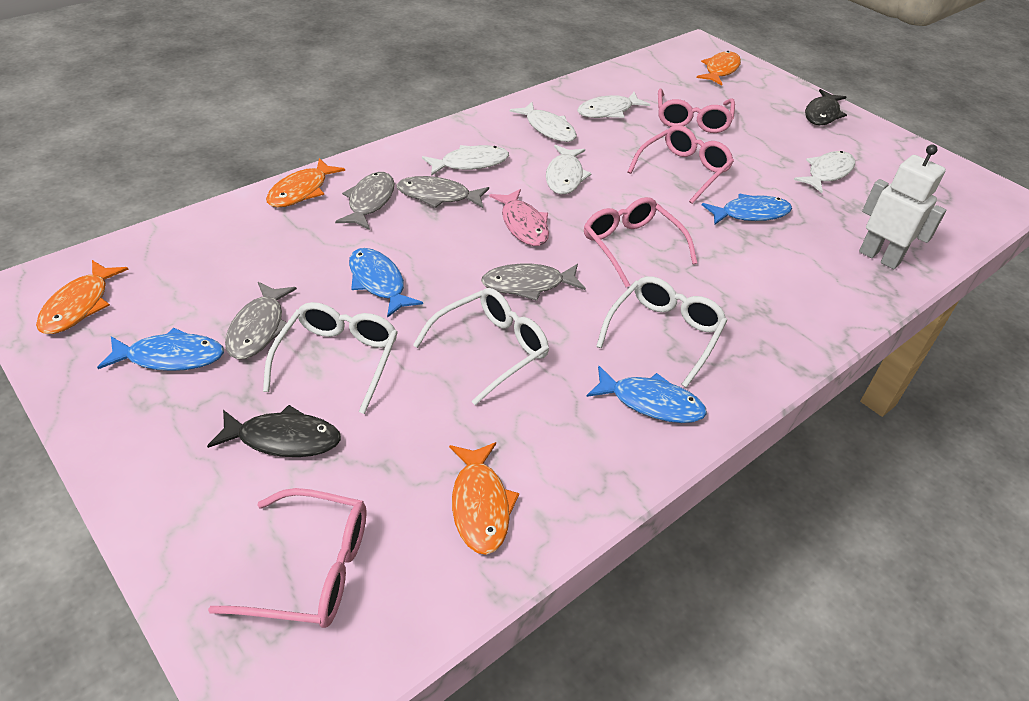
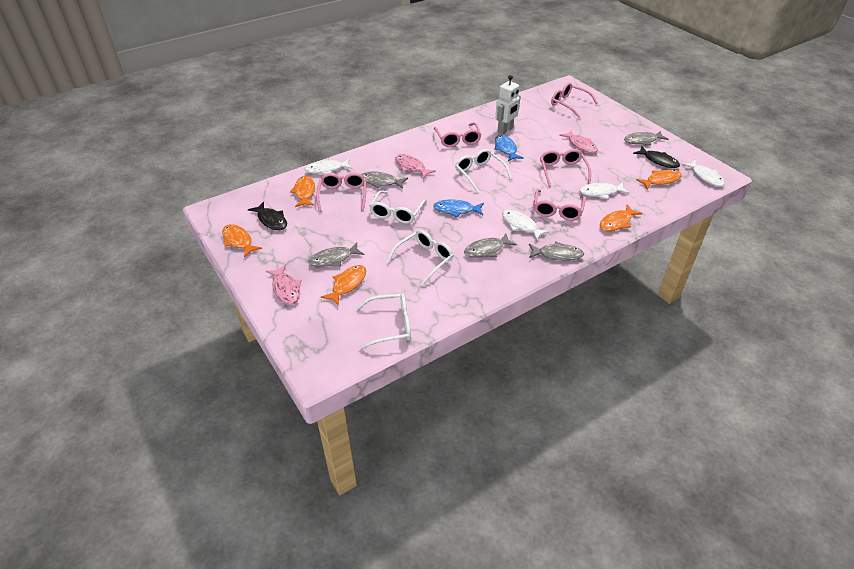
blue fish: 4 -> 2
grey fish: 4 -> 5
orange fish: 4 -> 5
pink fish: 1 -> 3
pink glasses: 4 -> 5
white fish: 5 -> 4
white glasses: 3 -> 4

